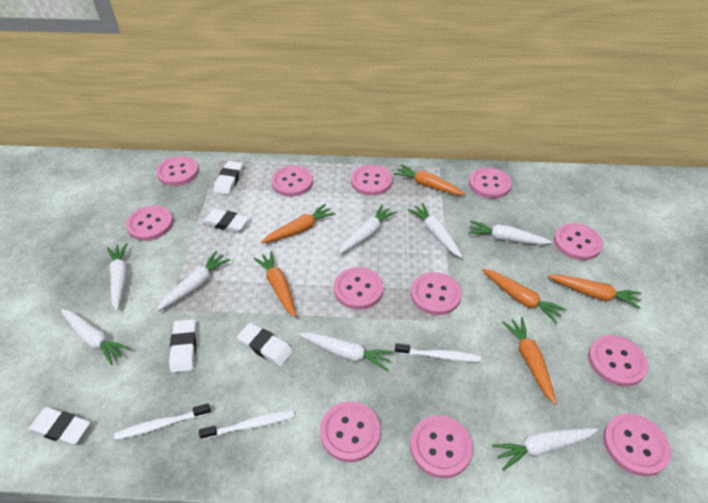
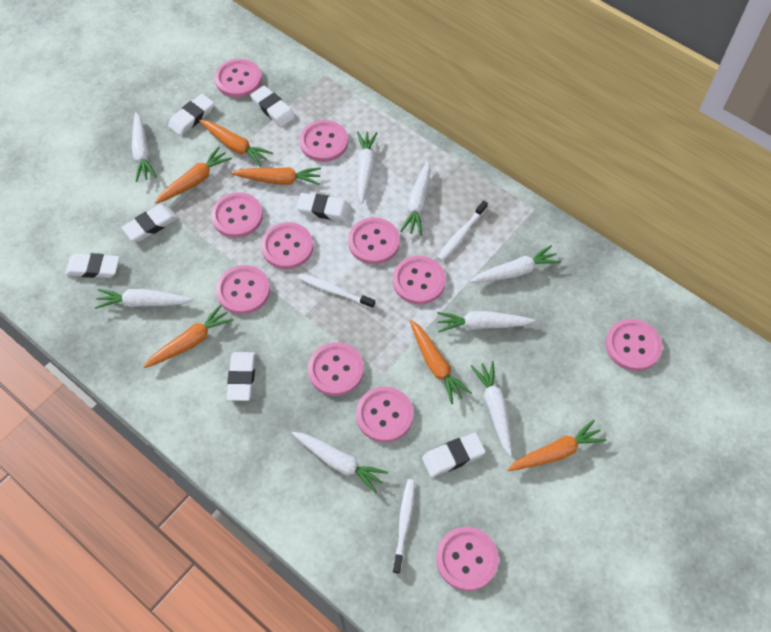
pink button: 12 -> 11
white eraser: 5 -> 7

